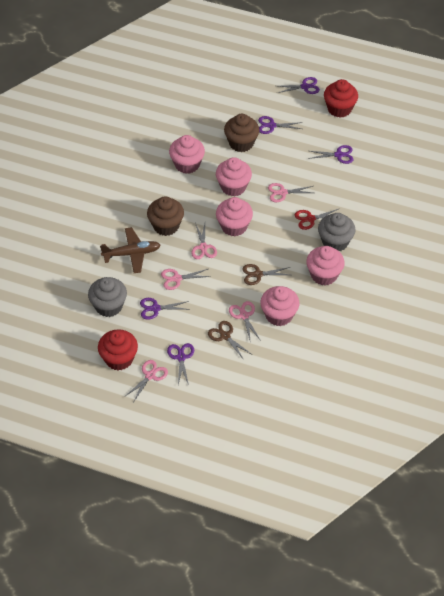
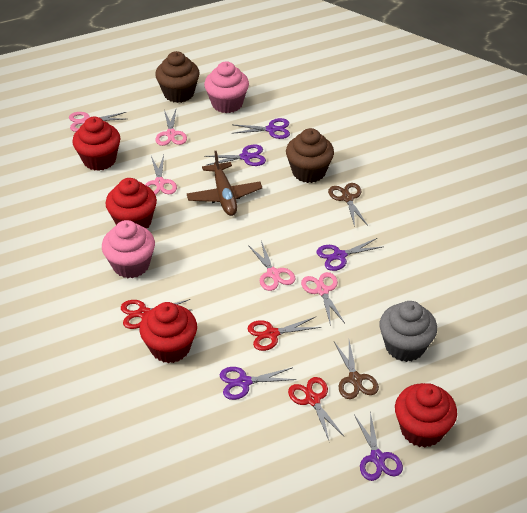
grey cupcake: 2 -> 1
pink cupcake: 5 -> 2
red cupcake: 2 -> 4
red scissors: 1 -> 3

